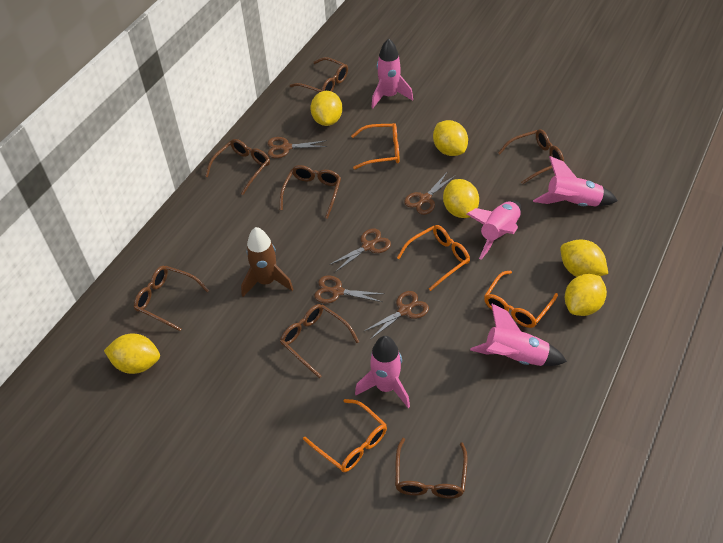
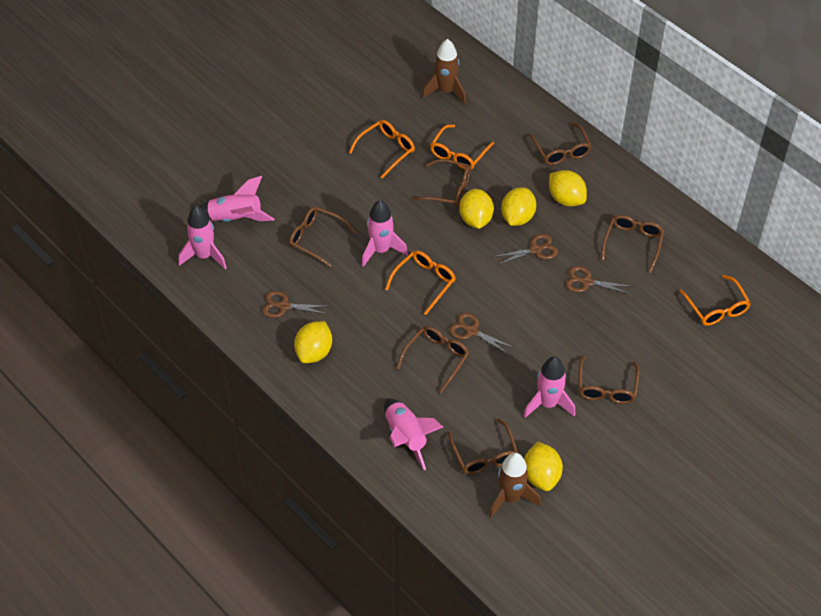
brown rocket: 1 -> 2
brown scissors: 5 -> 4
yellow lemon: 6 -> 5

